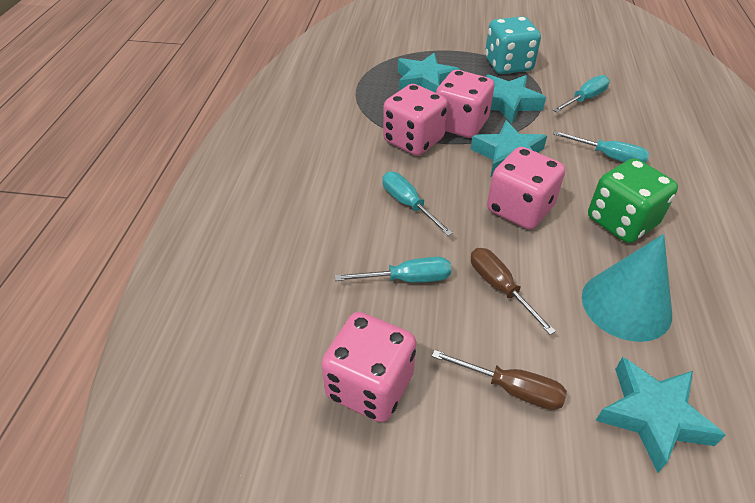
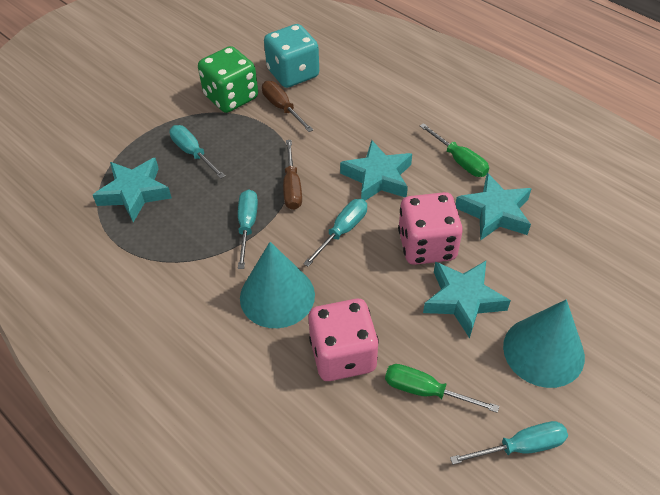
green screwdriver: 0 -> 2
pink dice: 4 -> 2
turquoise cone: 1 -> 2

